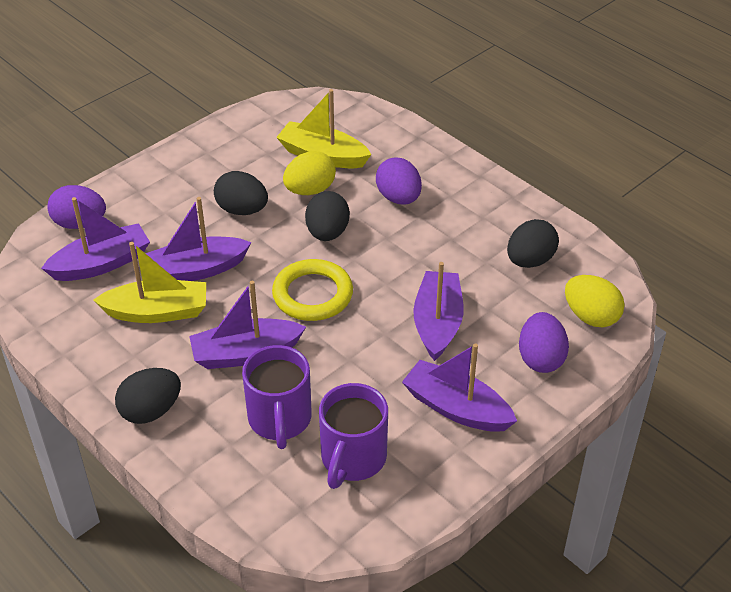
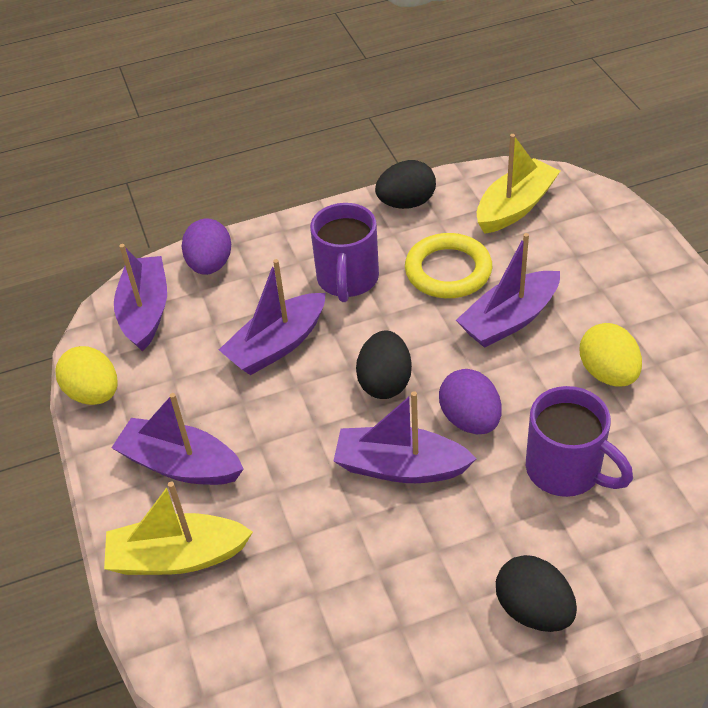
black egg: 4 -> 3
purple egg: 3 -> 2

